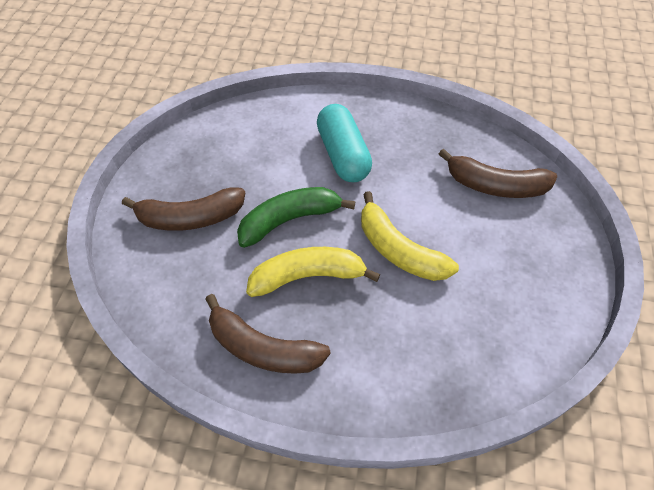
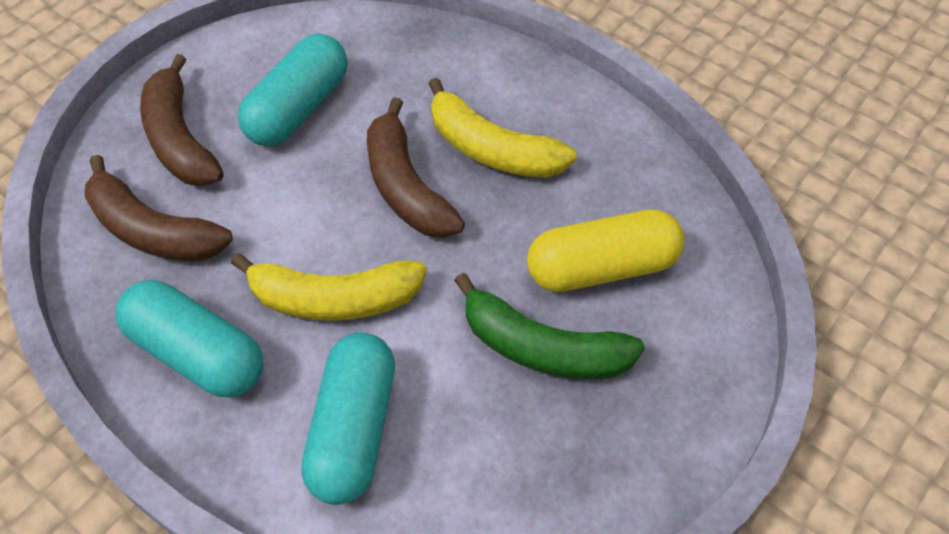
turquoise capsule: 1 -> 3
yellow capsule: 0 -> 1

